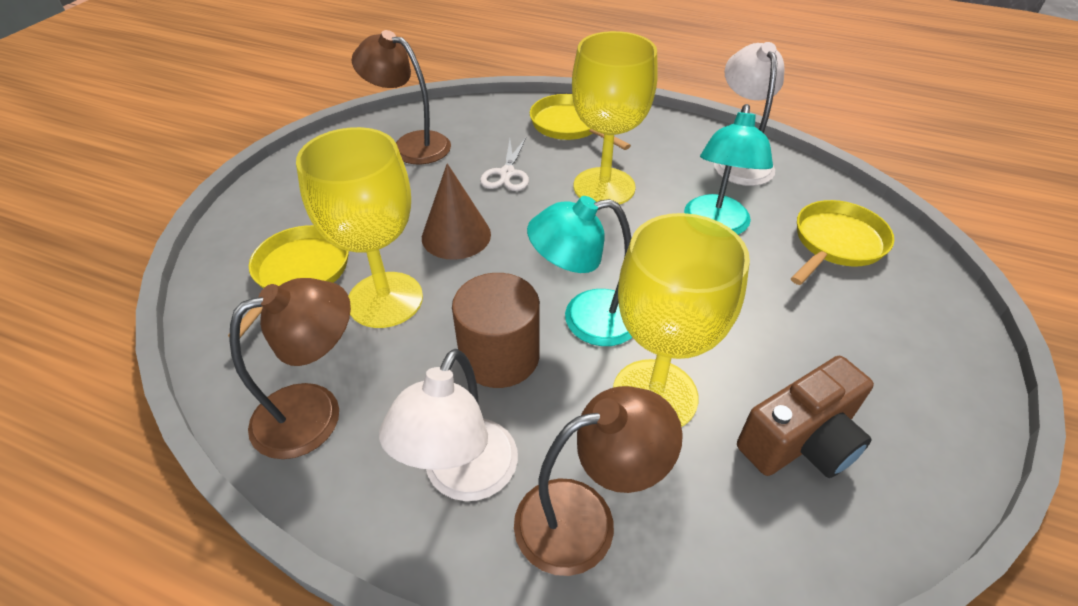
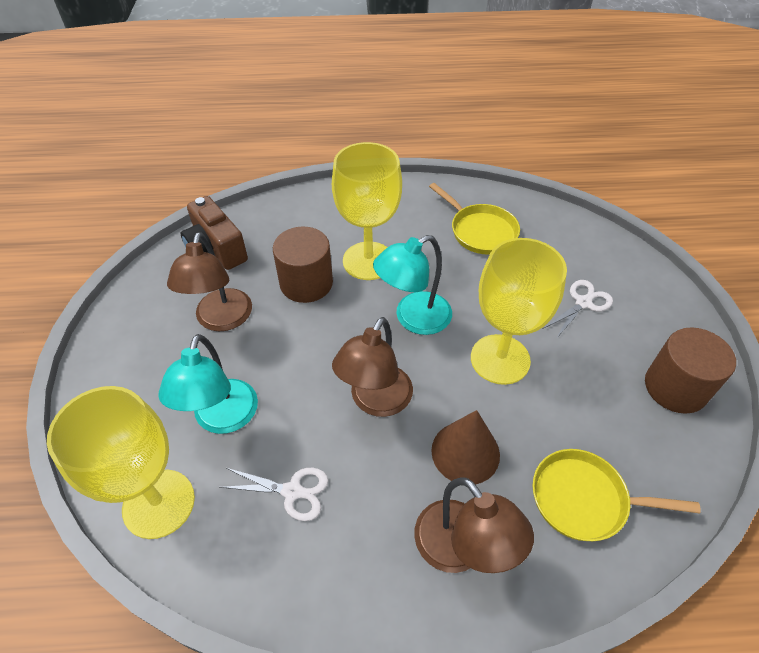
brown cylinder: 1 -> 2
white lamp: 2 -> 0
white scissors: 1 -> 2
yellow pan: 3 -> 2

